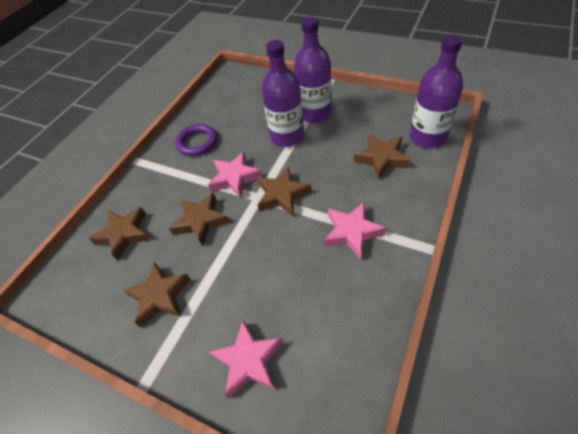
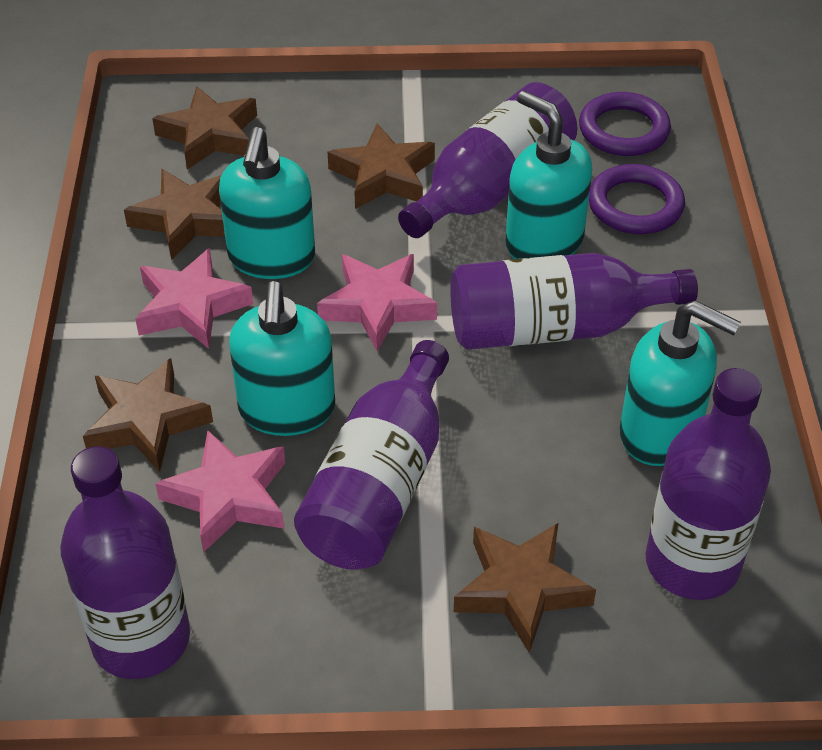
purple bottle: 3 -> 5
purple ring: 1 -> 2
turquoise soap dispenser: 0 -> 4

